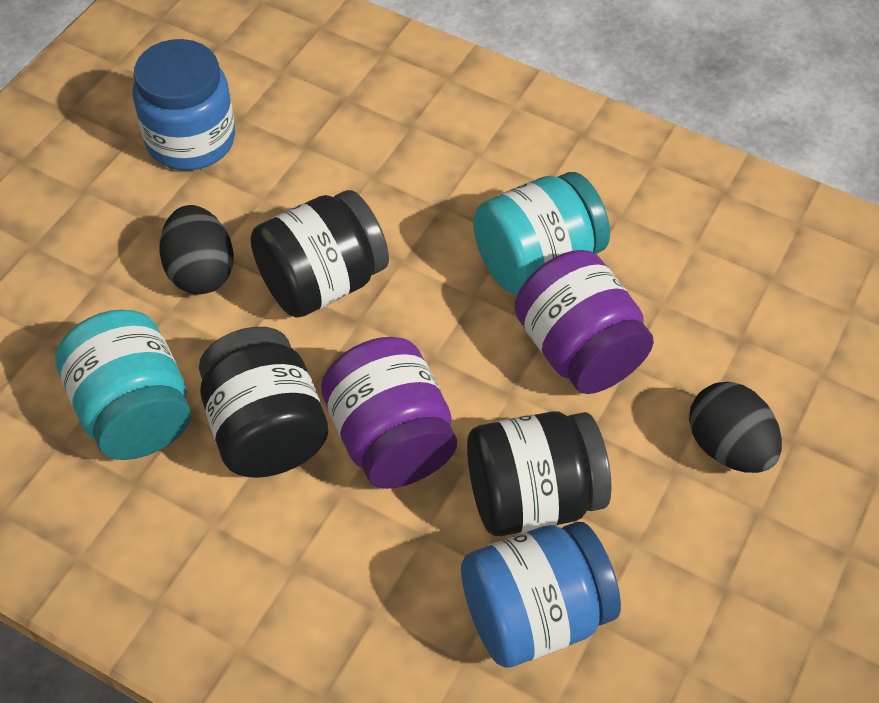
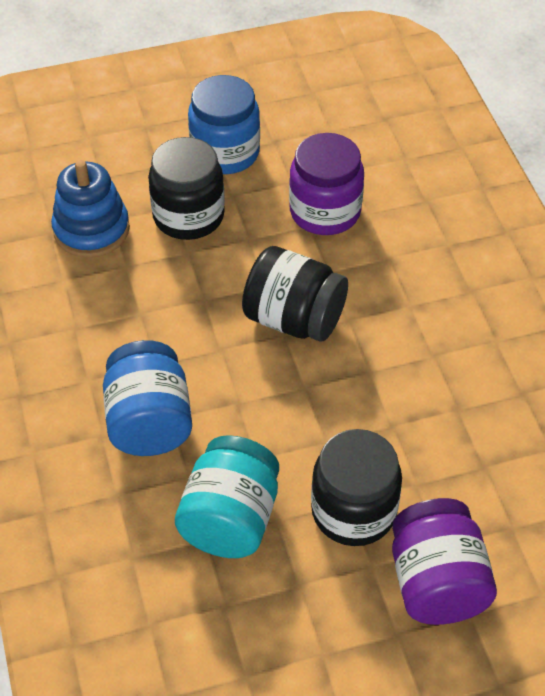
black egg: 2 -> 0
blue stacking toy: 0 -> 1
turquoise jar: 2 -> 1

